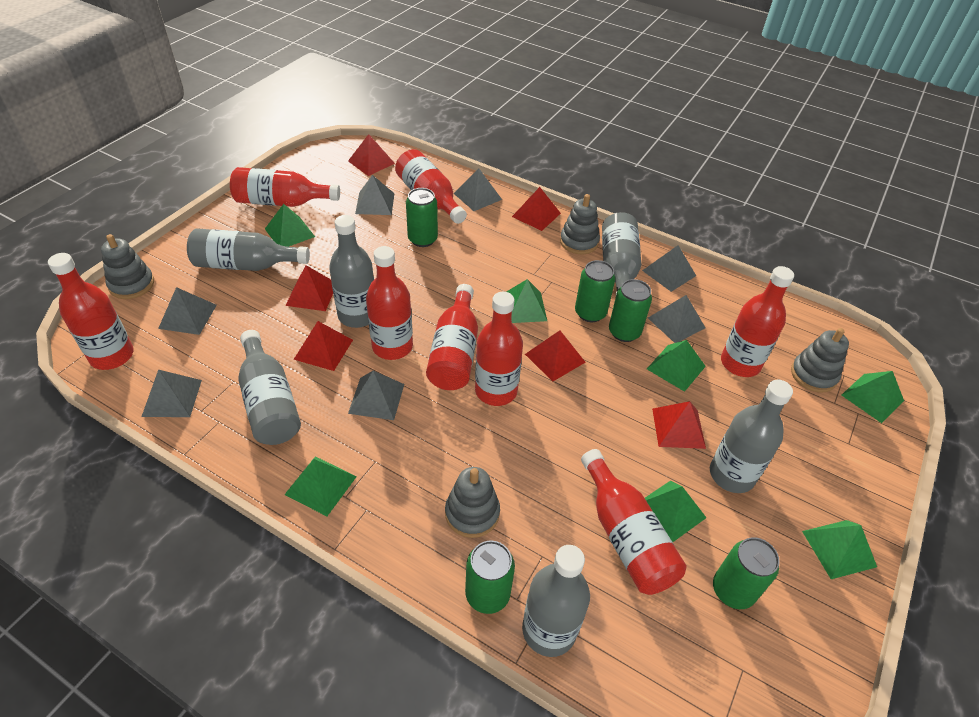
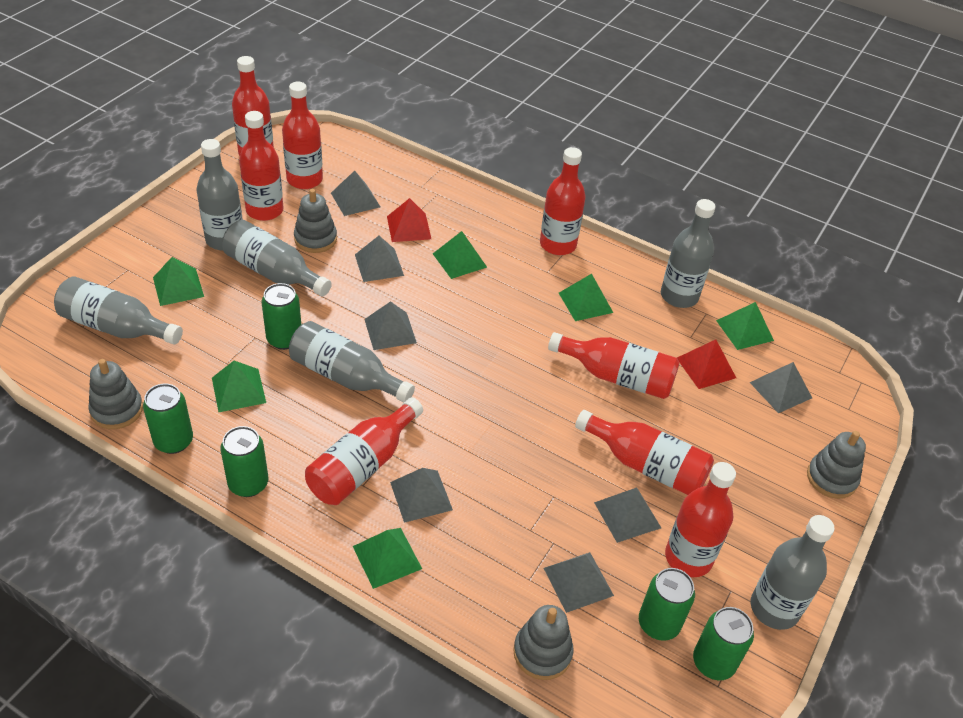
green pyramid: 7 -> 6
red pyramid: 6 -> 2

